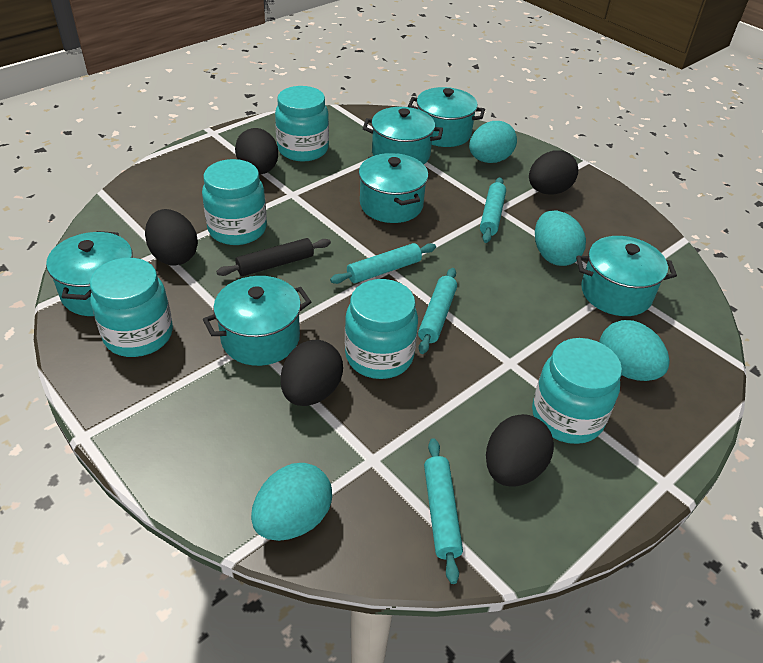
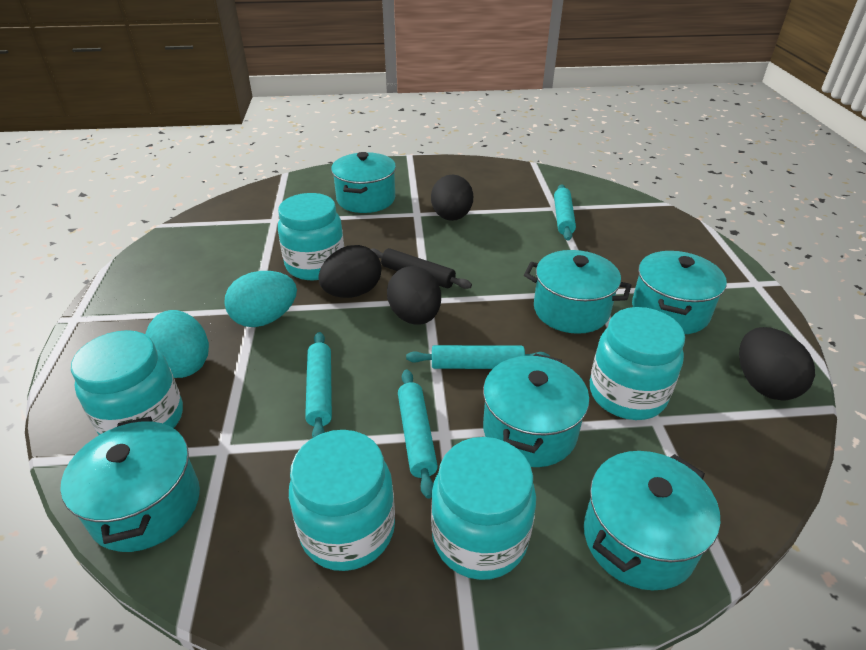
black egg: 5 -> 4
turquoise egg: 4 -> 2

